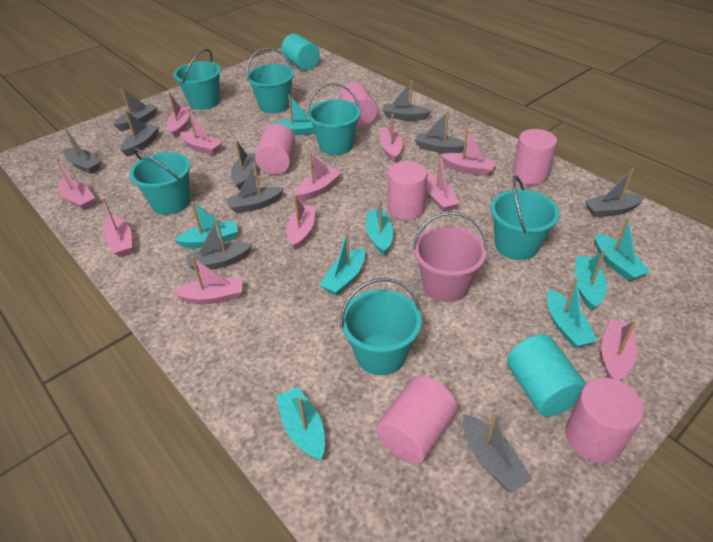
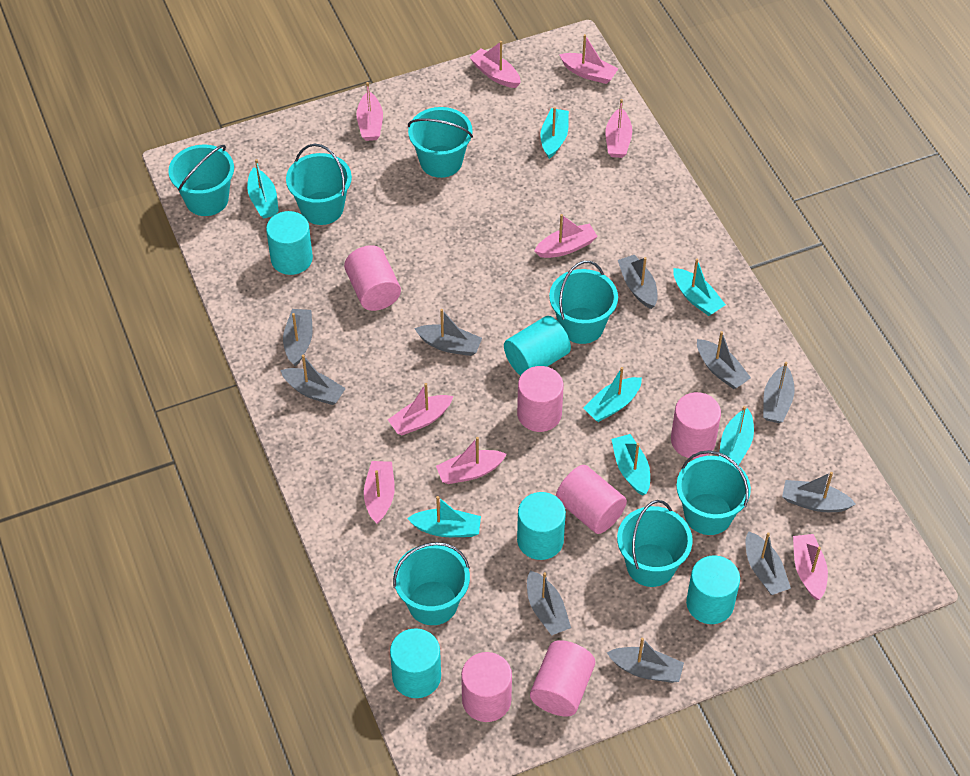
pink boat: 11 -> 9
pink bucket: 1 -> 0
turquoise boat: 8 -> 7
turquoise bucket: 6 -> 7
turquoise cylinder: 2 -> 5

